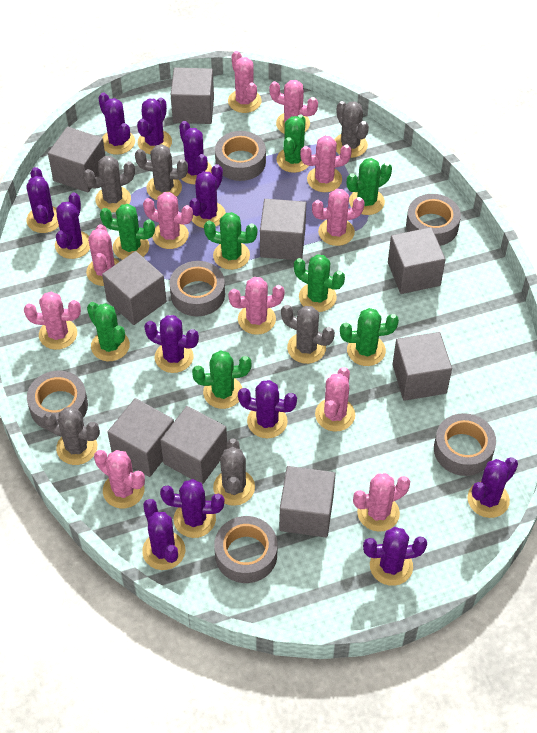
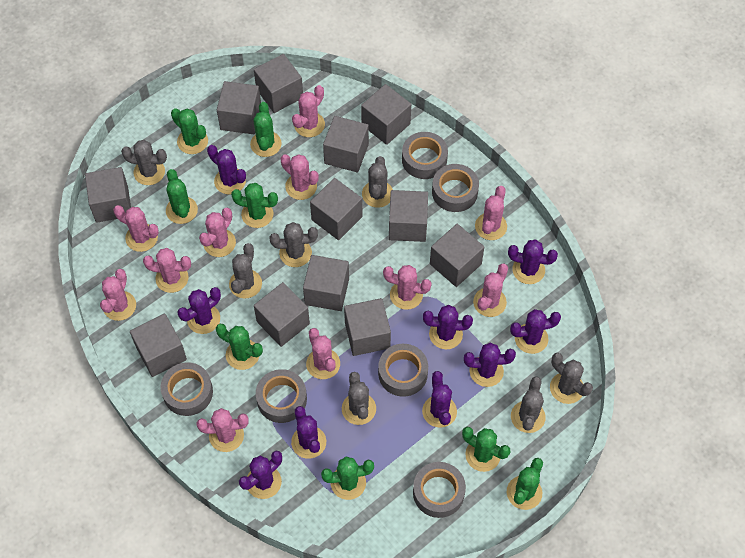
grey cactus: 6 -> 7
grey cube: 9 -> 12
purple cactus: 12 -> 9

